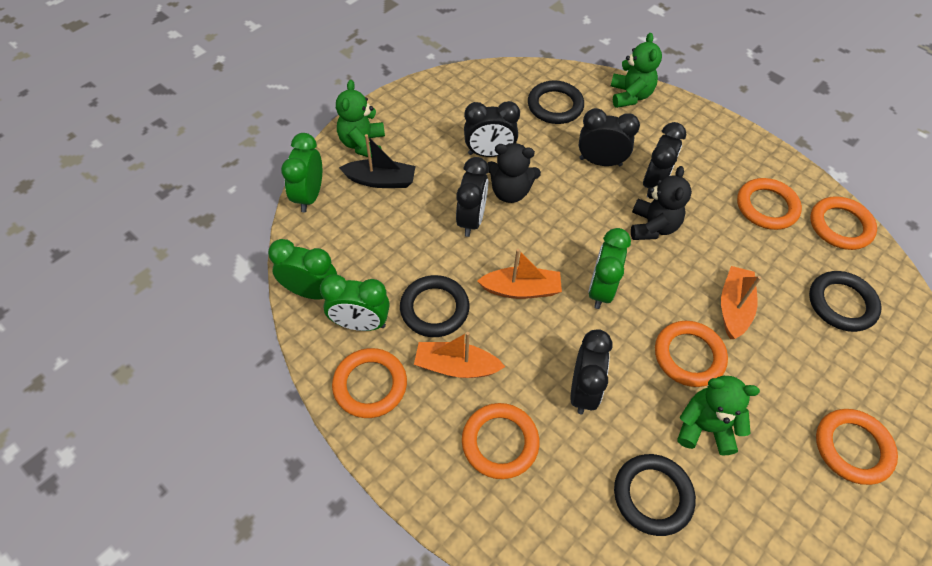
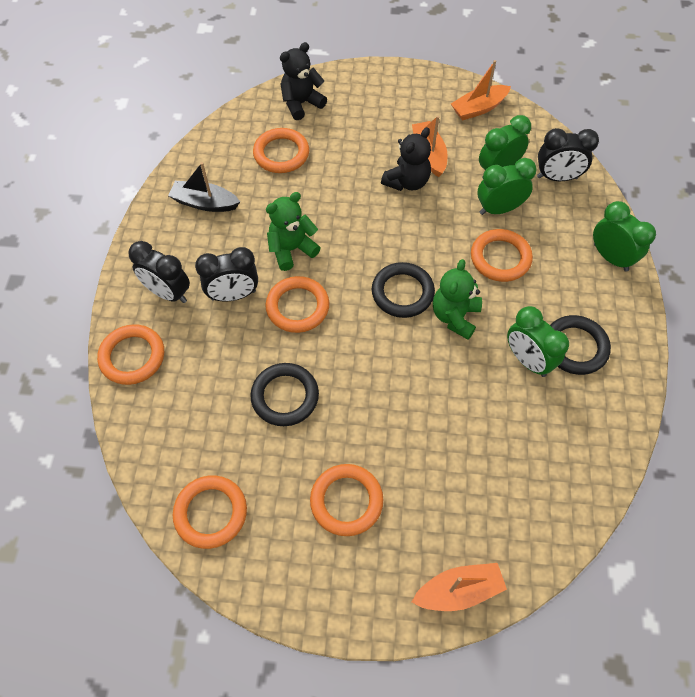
black clock: 5 -> 3
black ring: 4 -> 3
green teddy bear: 3 -> 2

